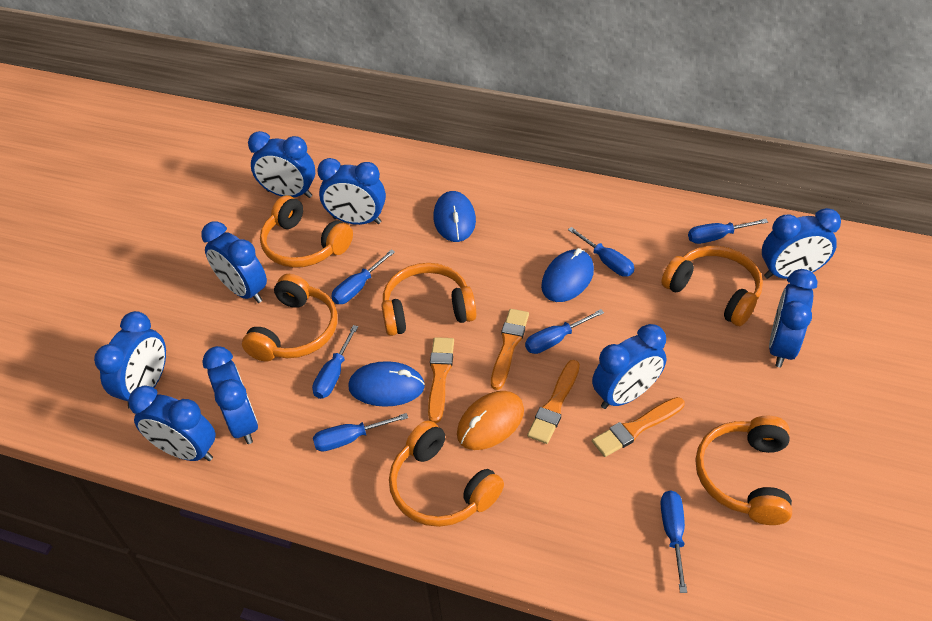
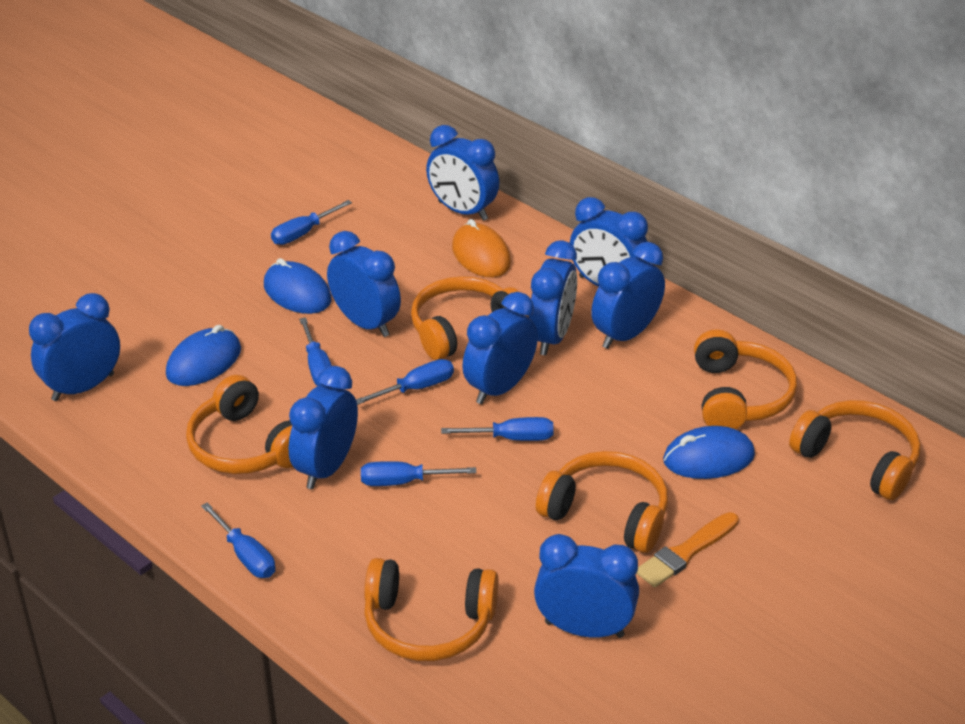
blue screwdriver: 7 -> 6
orange brush: 4 -> 1

